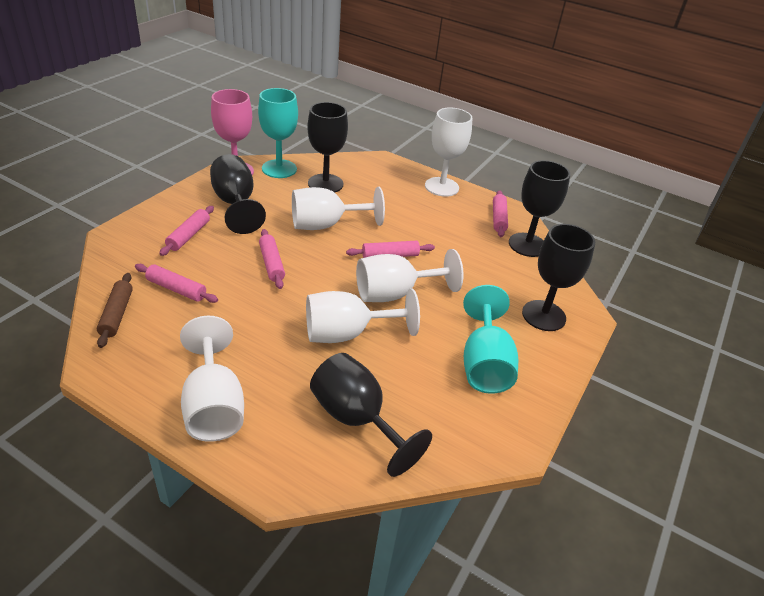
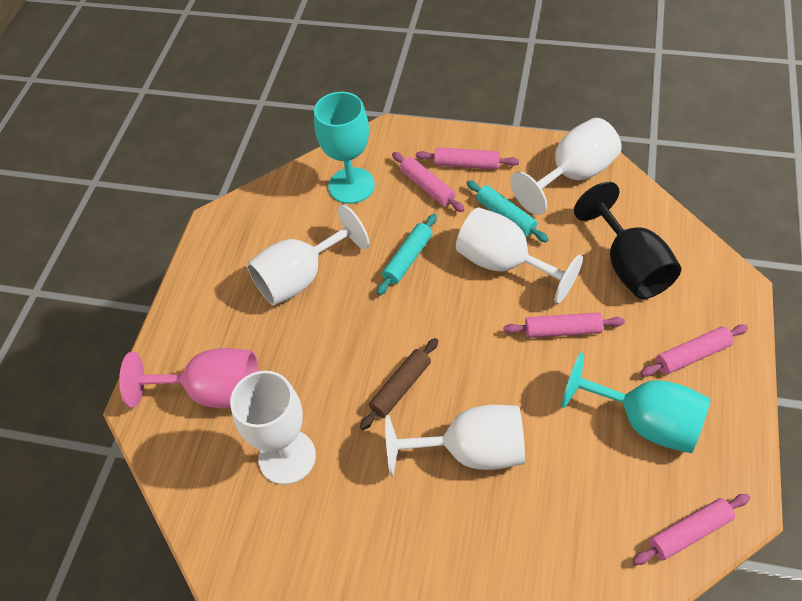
black goblet: 5 -> 1
turquoise rolling pin: 0 -> 2

